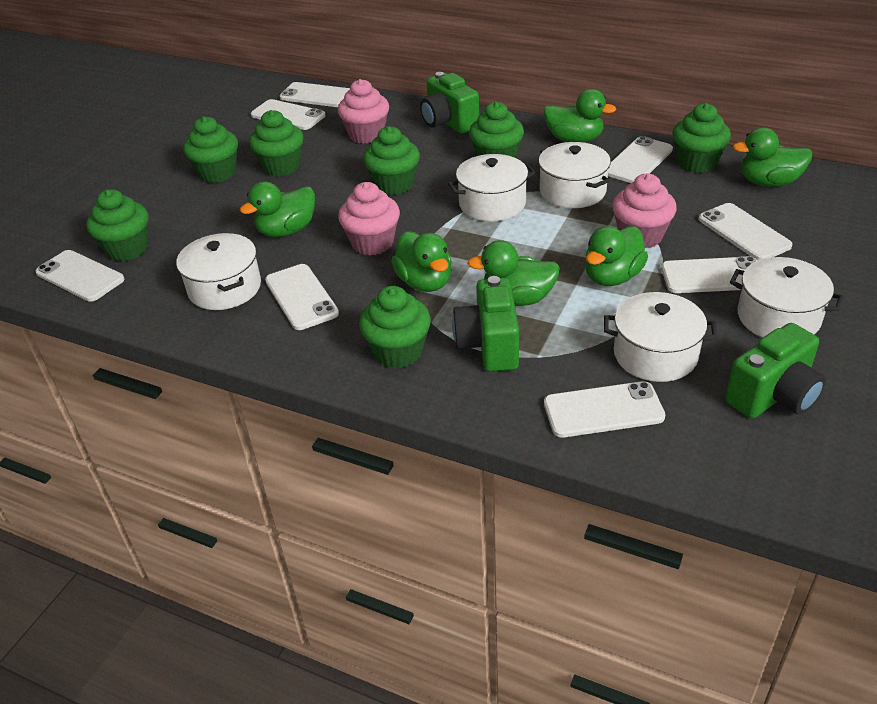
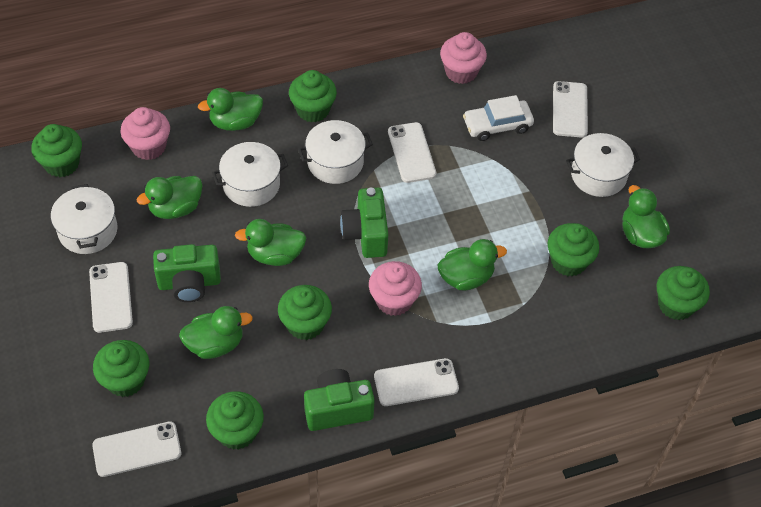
white car: 0 -> 1
white phone: 8 -> 5
white pot: 5 -> 4

